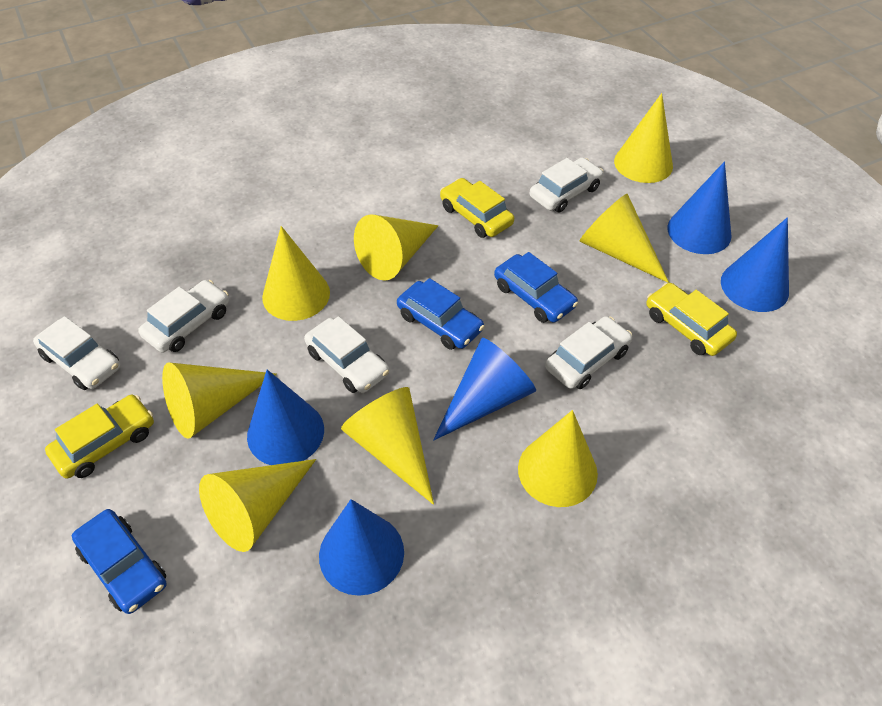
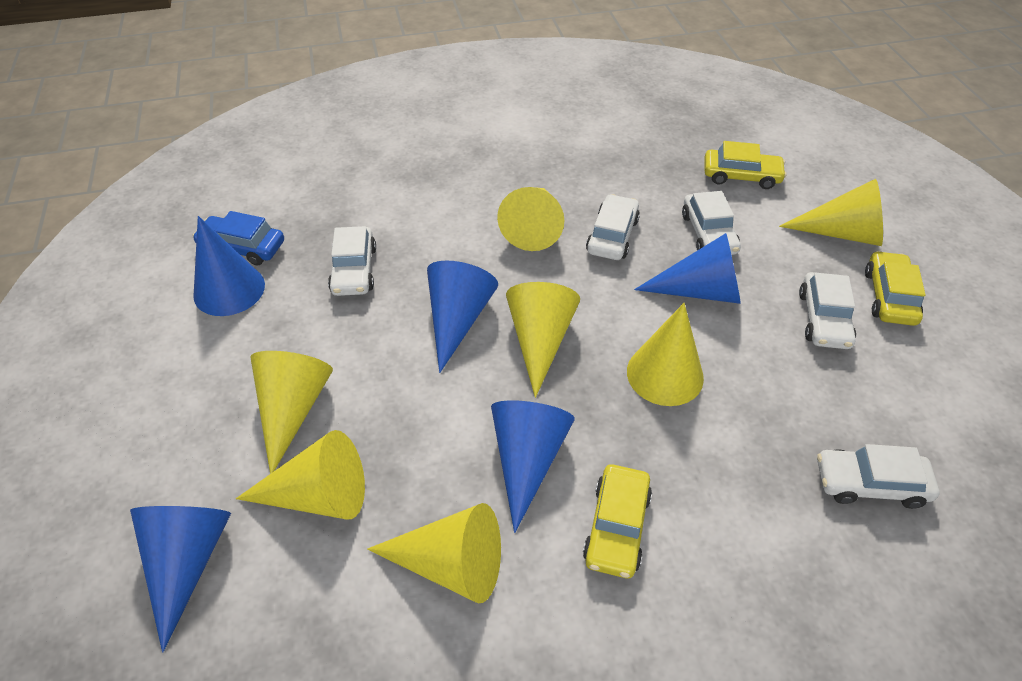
blue car: 3 -> 1
yellow cone: 8 -> 7

